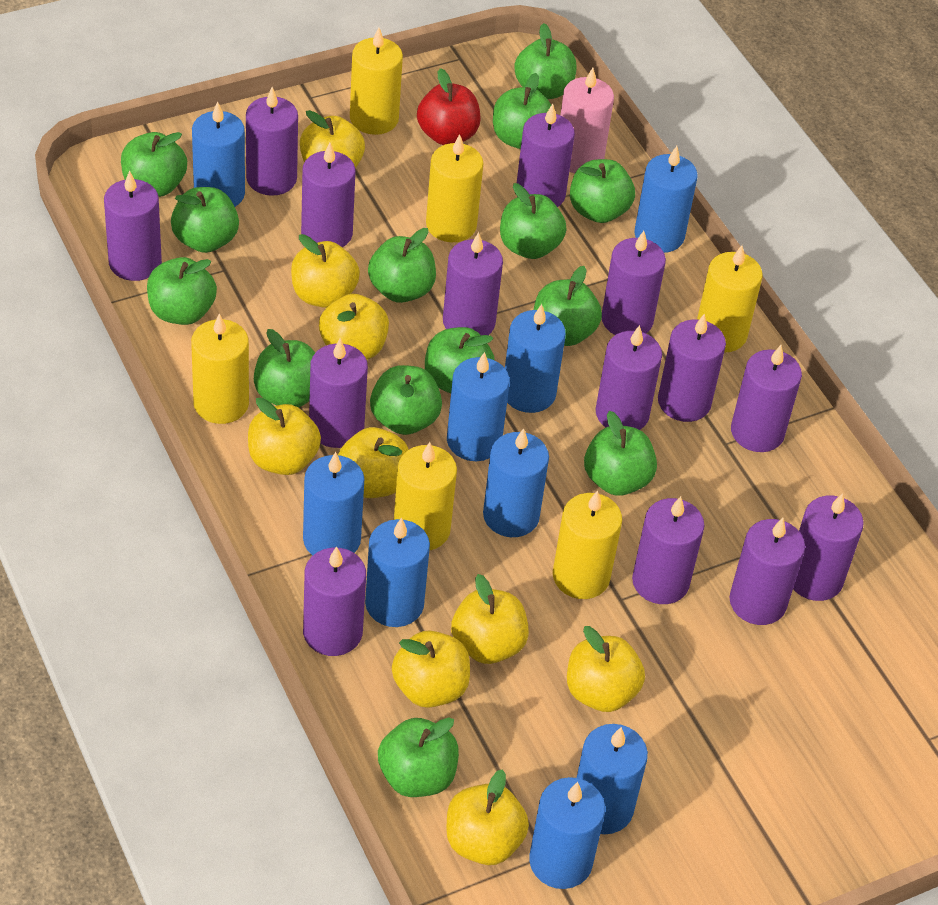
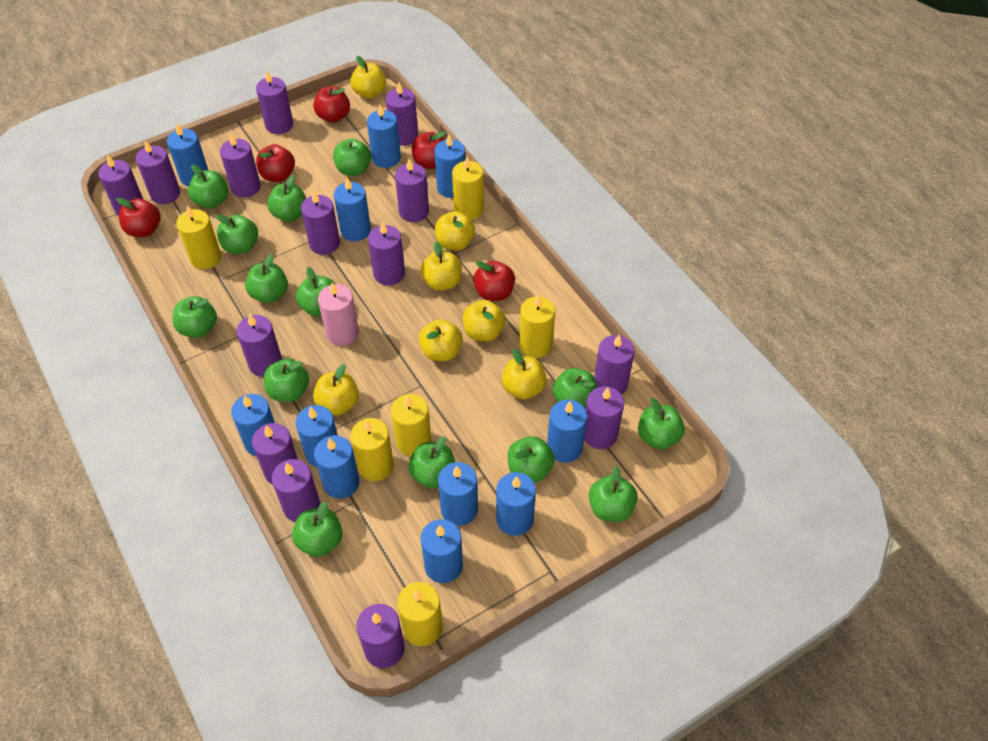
blue candle: 9 -> 11
red apple: 1 -> 5
yellow apple: 9 -> 7

